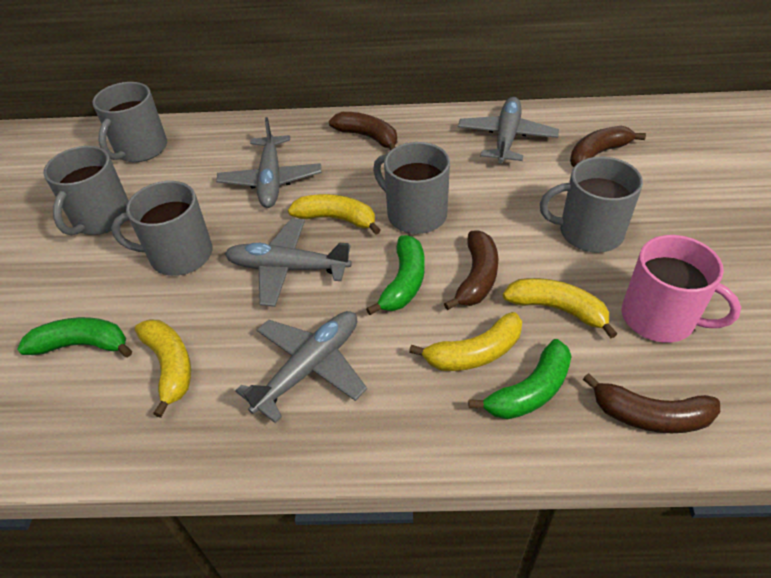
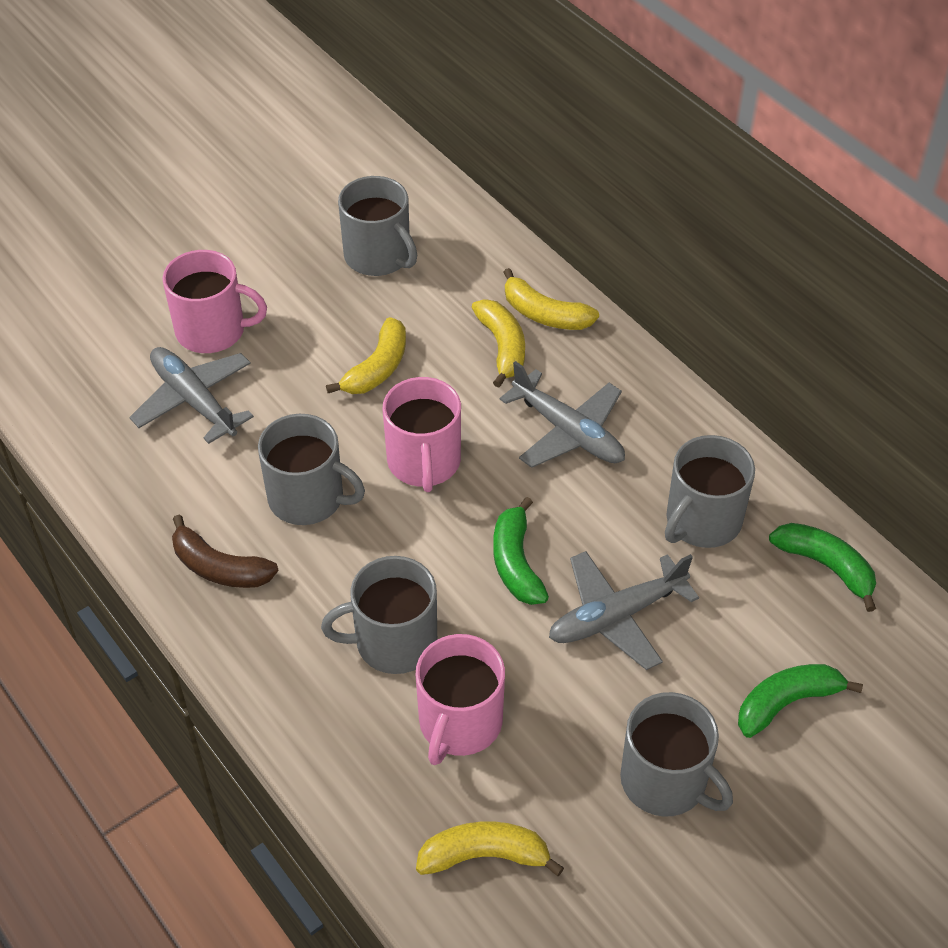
brown banana: 4 -> 1
grey plane: 4 -> 3
pink mug: 1 -> 3

